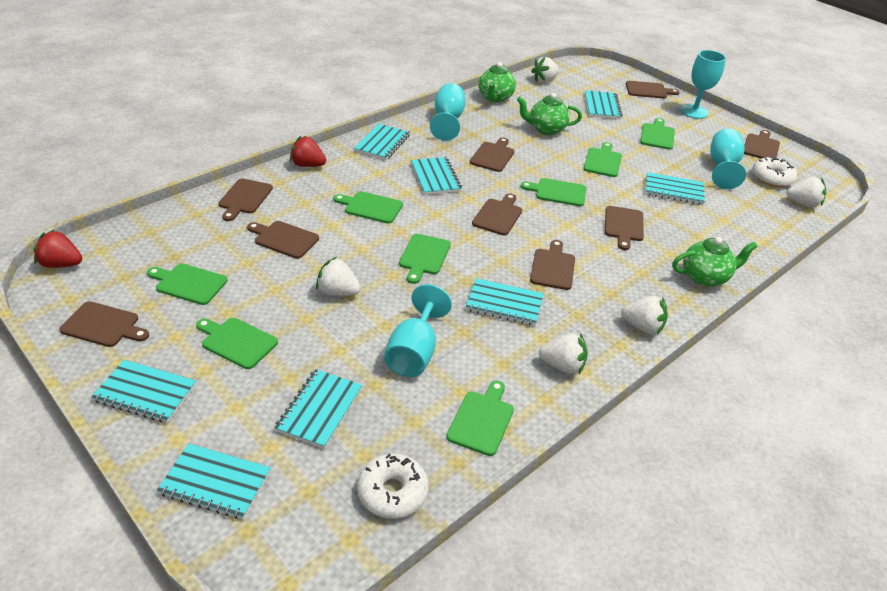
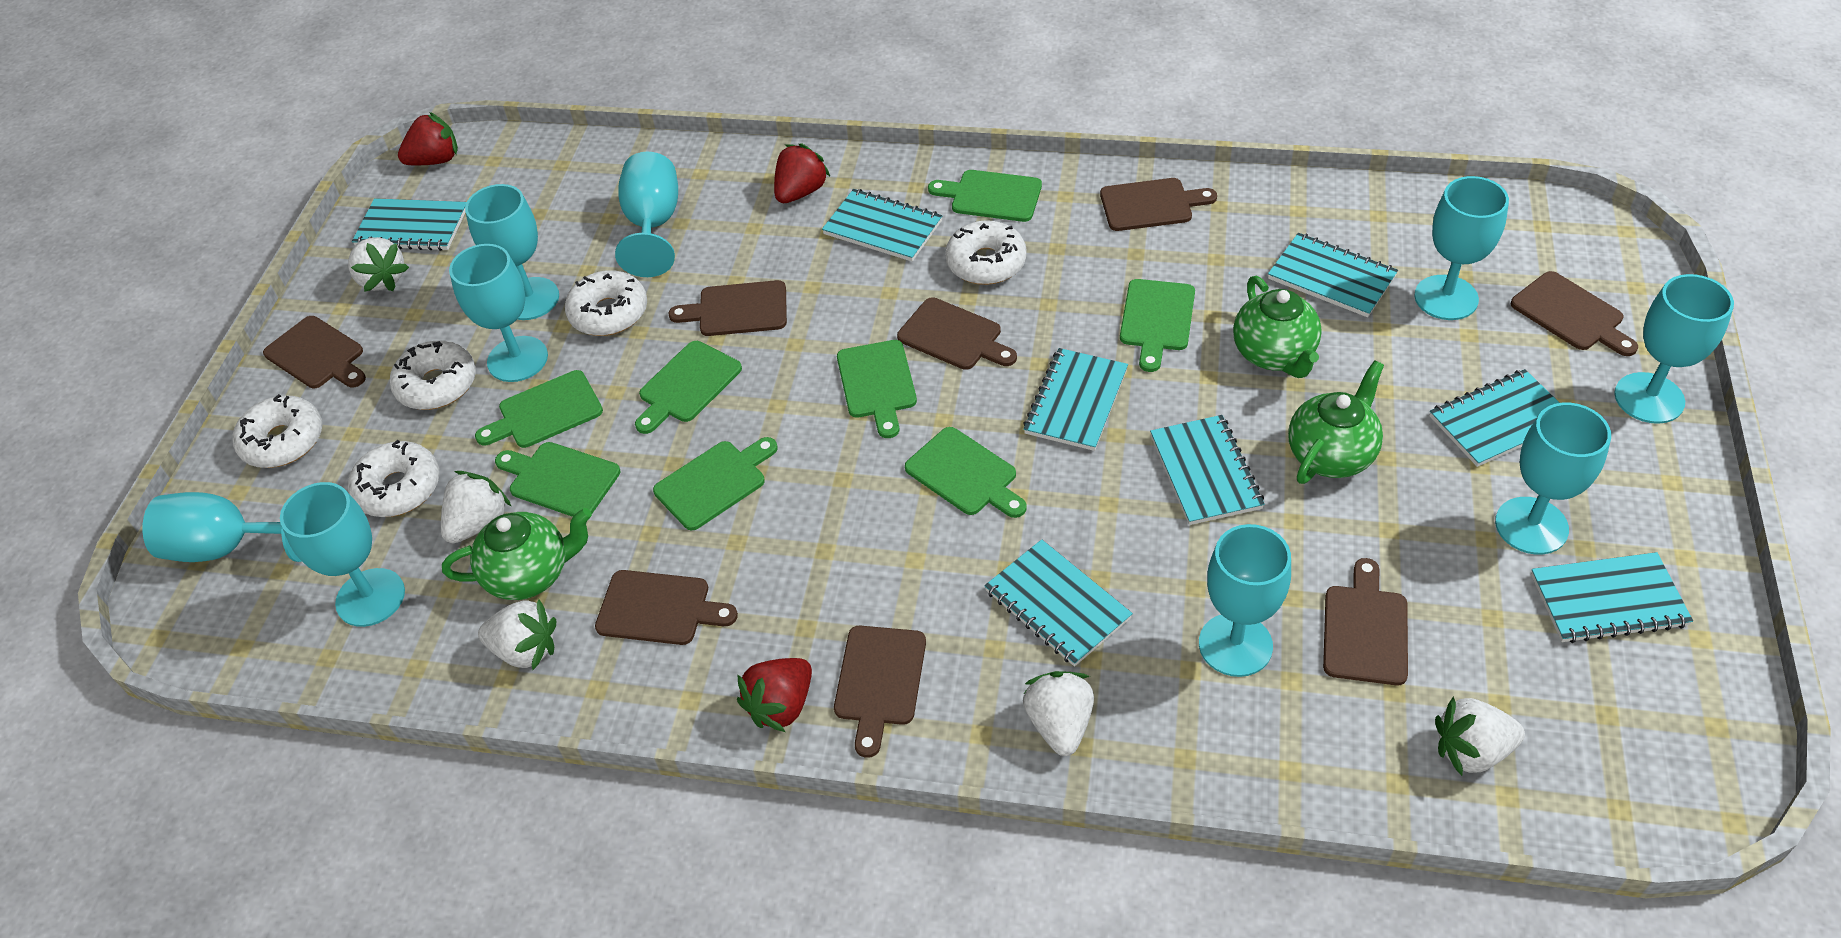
brown cutting board: 9 -> 8
red strawberry: 2 -> 3
turquoise goblet: 4 -> 9
white donut: 2 -> 5

